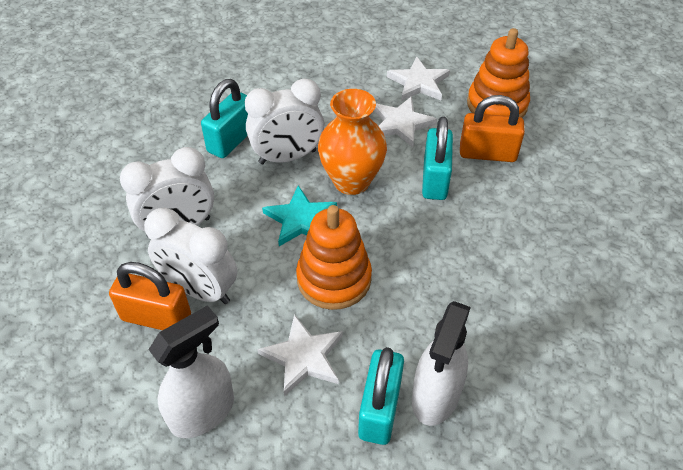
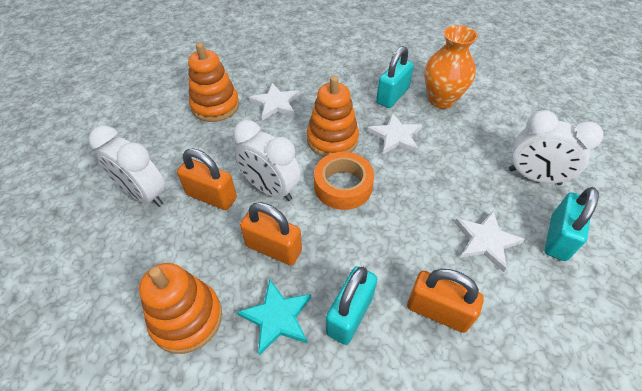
orange padlock: 2 -> 3
orange stacking toy: 2 -> 3
orange tape: 0 -> 1
white spray bottle: 2 -> 0

